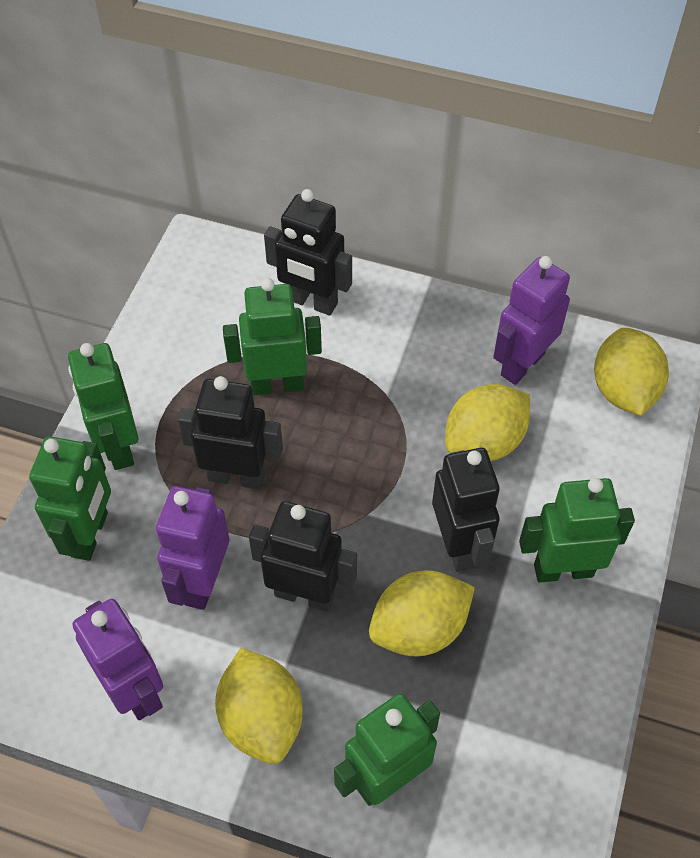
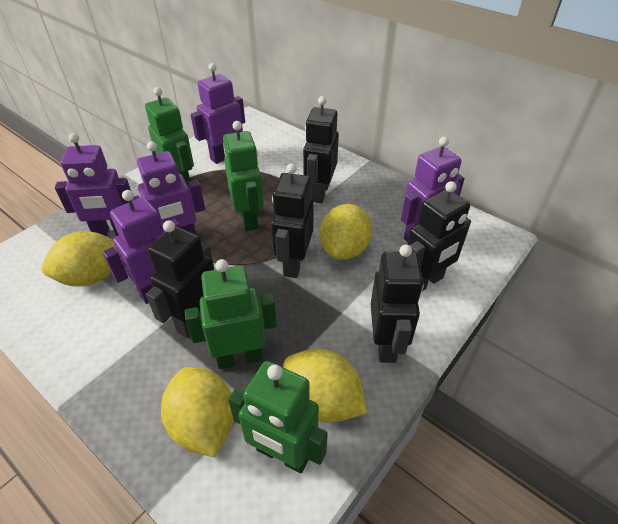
black robot: 4 -> 5
green robot: 5 -> 4
purple robot: 3 -> 5

